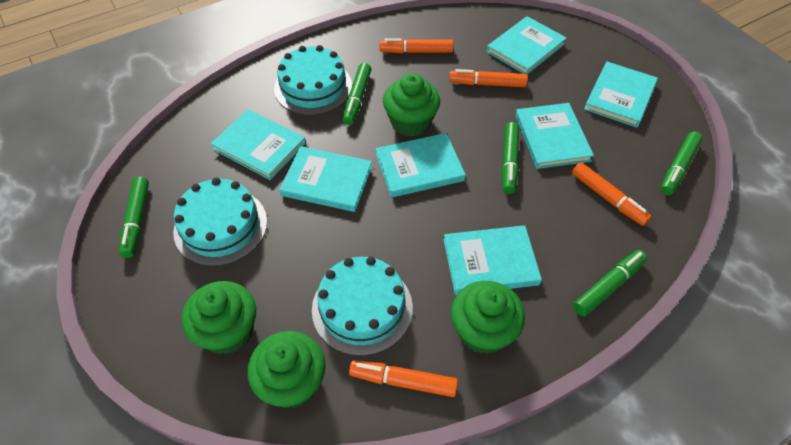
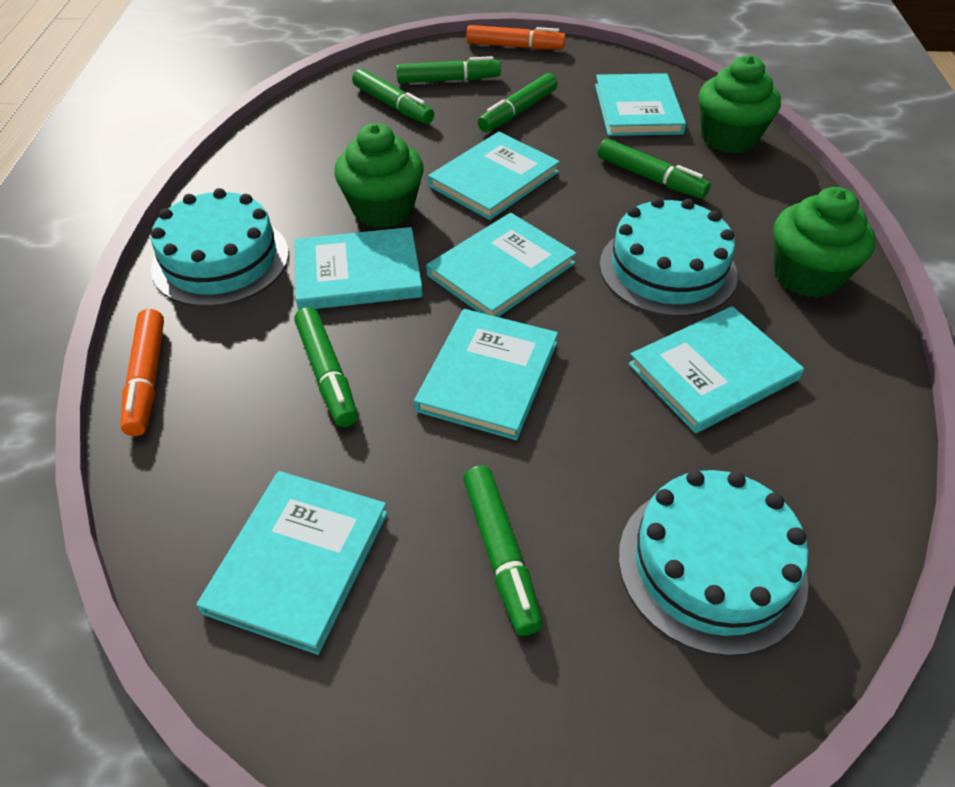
green cupcake: 4 -> 3
green marker: 5 -> 6
orange marker: 4 -> 2

